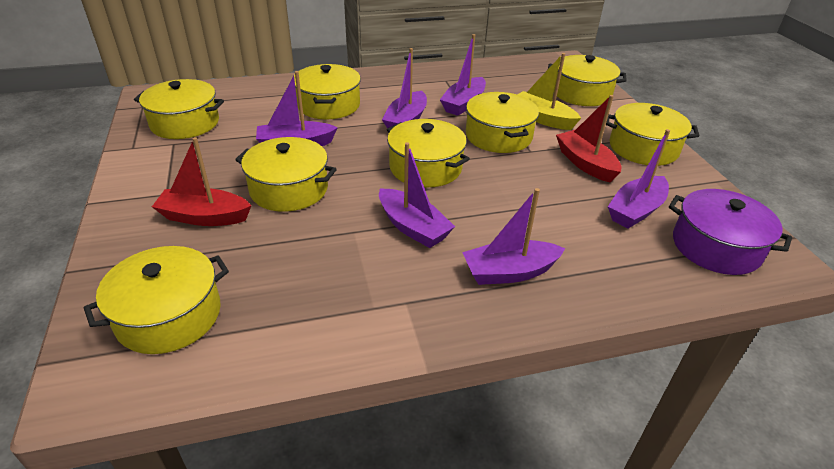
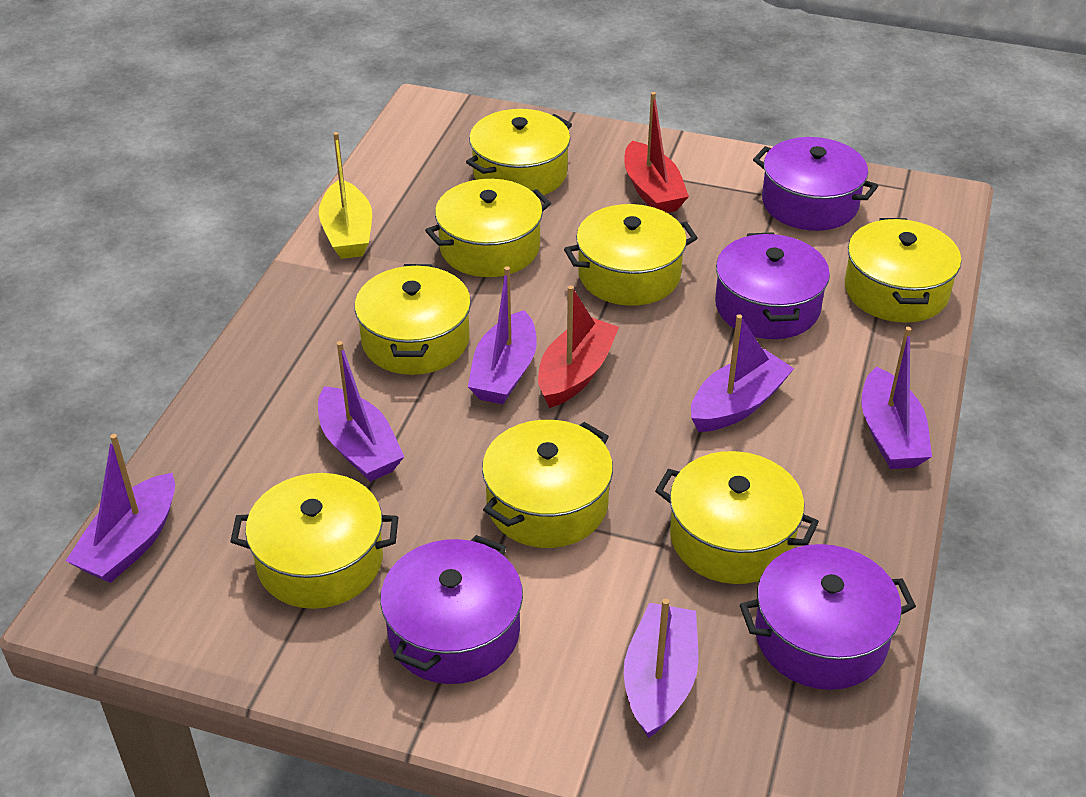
purple pot: 1 -> 4

